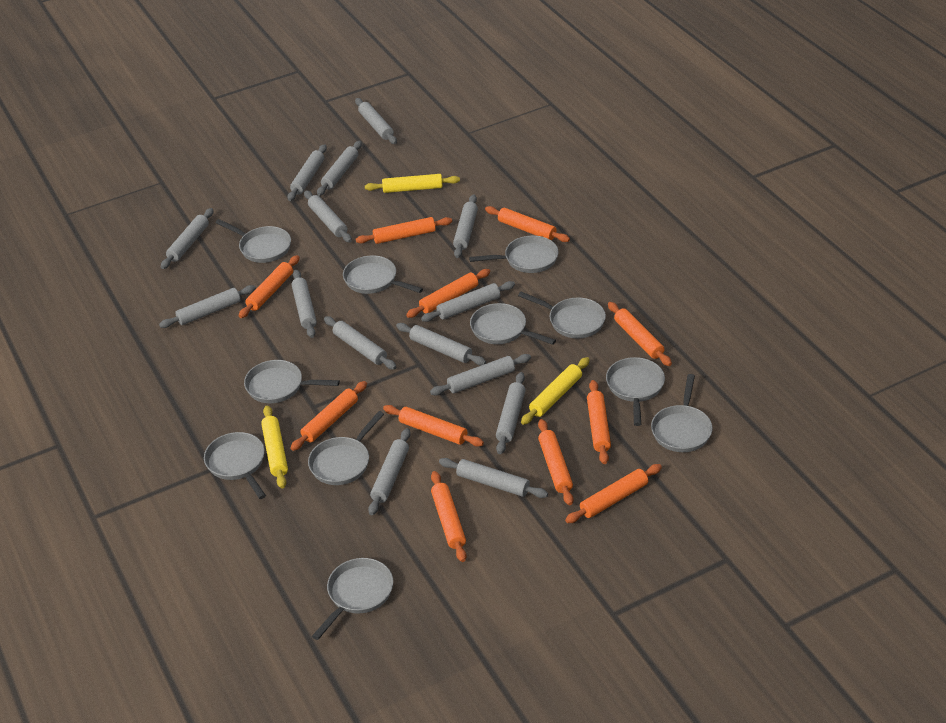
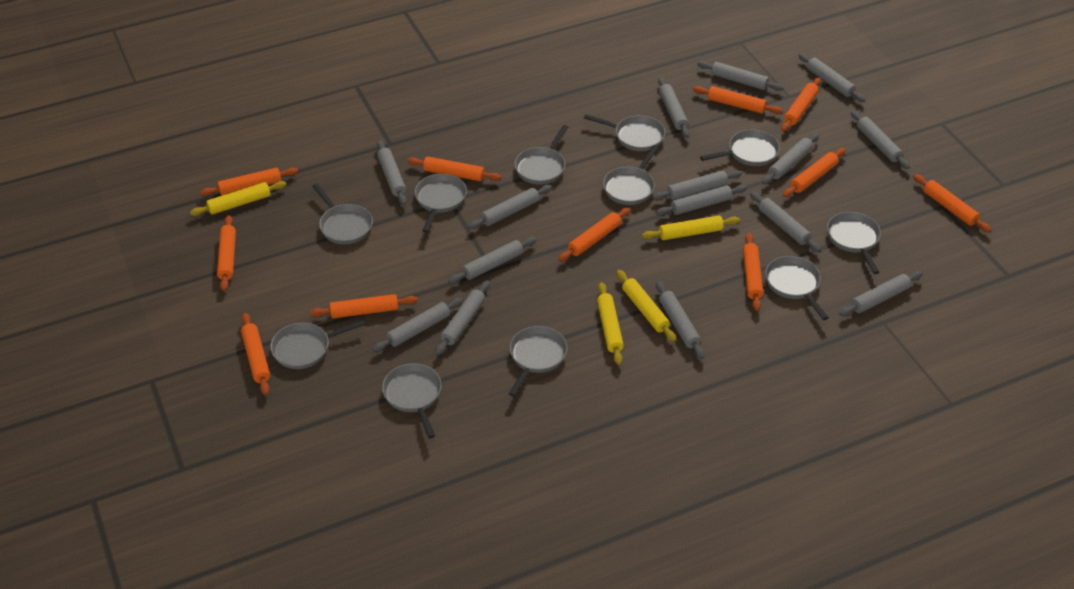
yellow rolling pin: 3 -> 4

